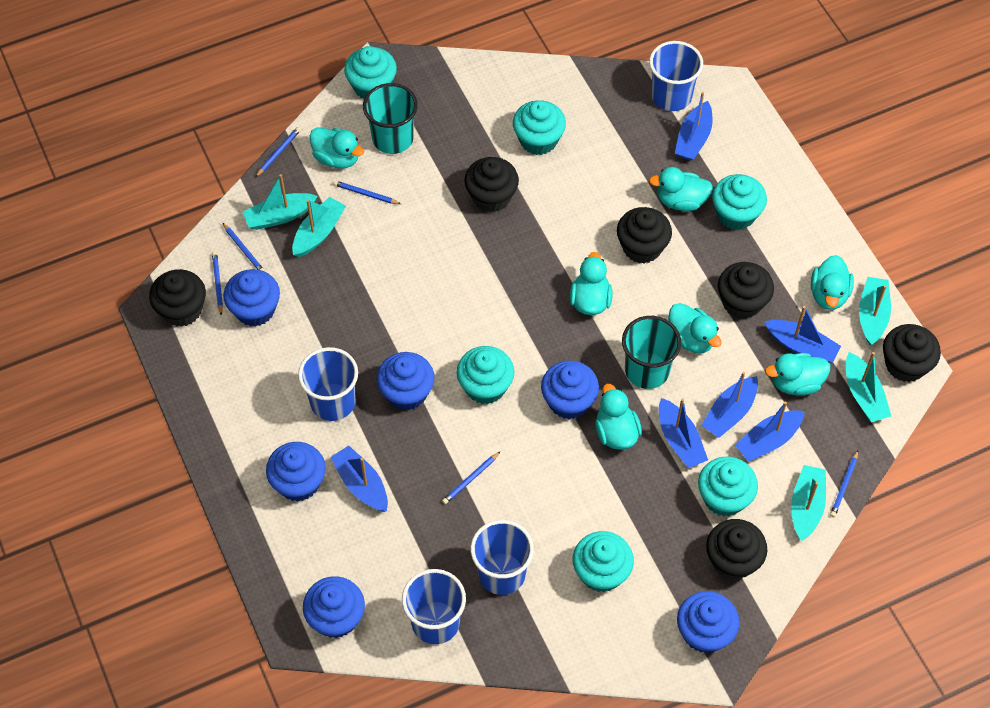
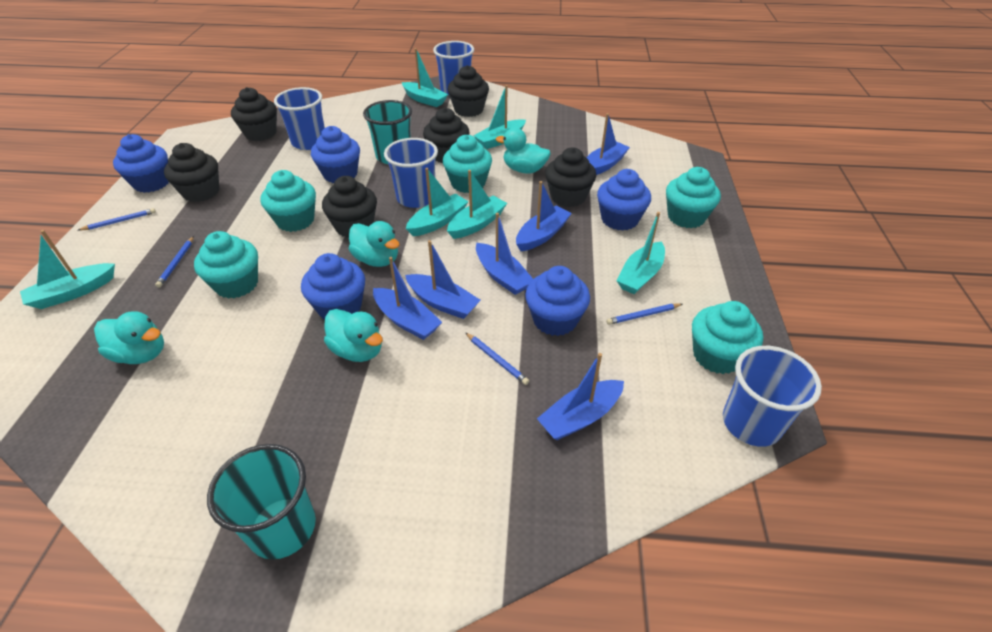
blue cupcake: 6 -> 5
blue pencil: 6 -> 4
turquoise boat: 5 -> 6
turquoise cupcake: 6 -> 5
turquoise duck: 7 -> 4

